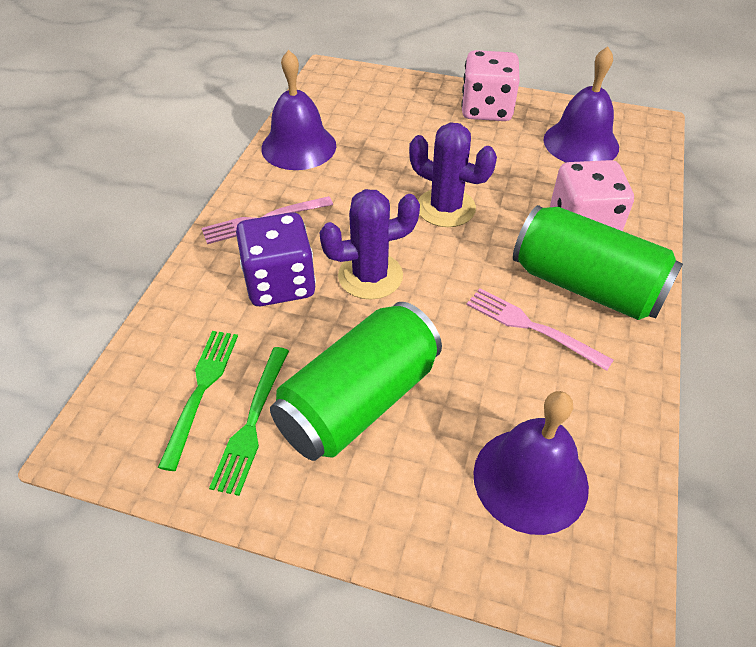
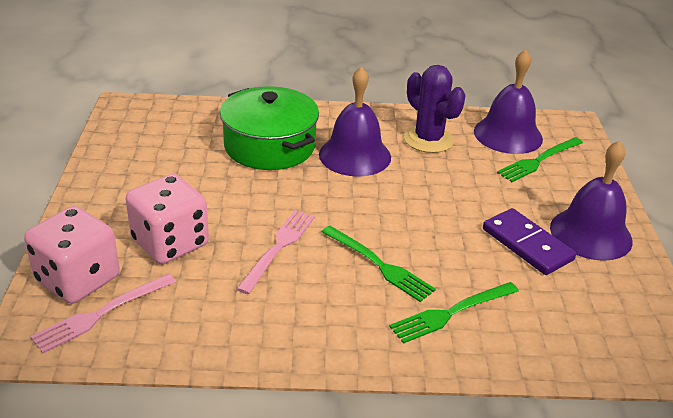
green can: 2 -> 0
green fork: 2 -> 3
green pot: 0 -> 1
purple cactus: 2 -> 1
purple dice: 1 -> 0
purple domino: 0 -> 1

